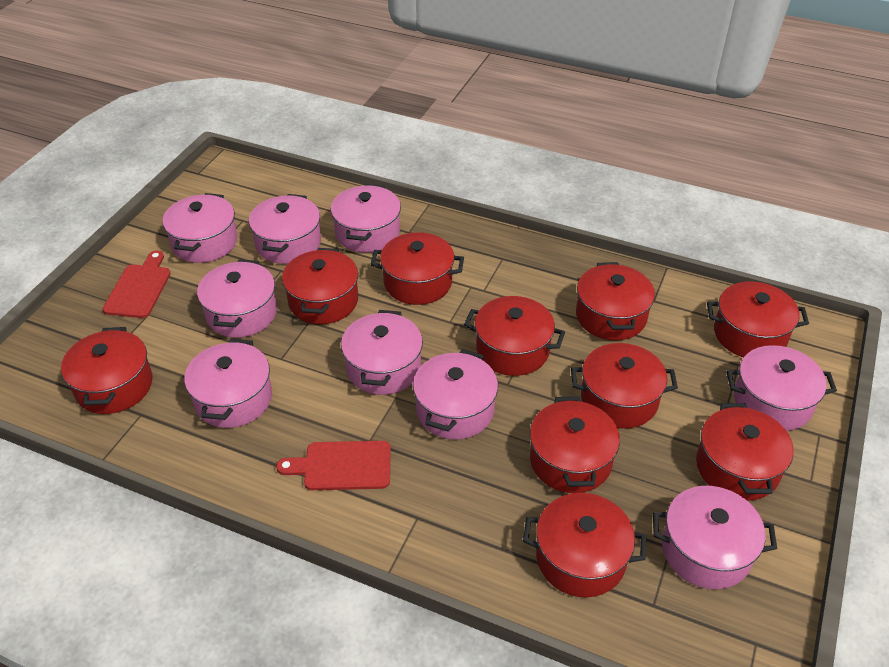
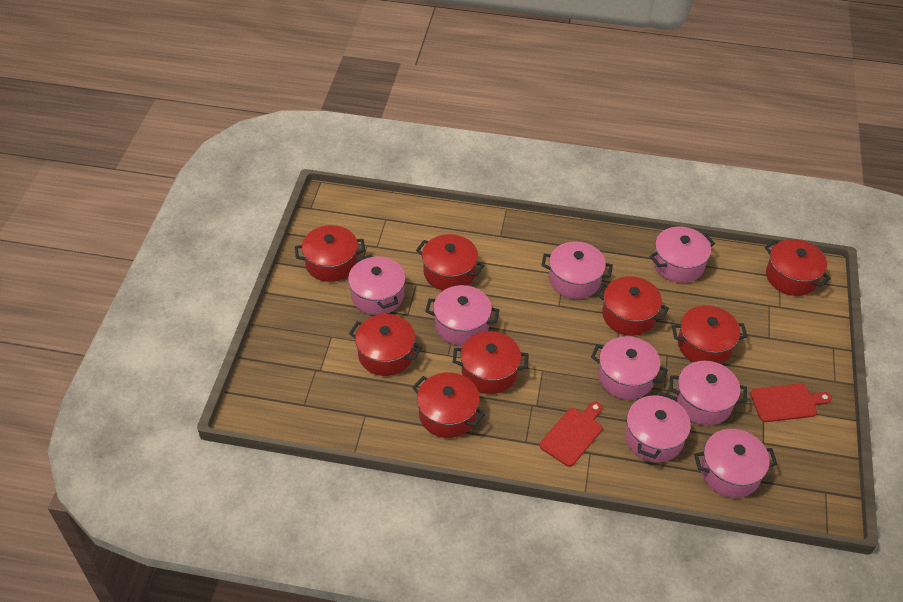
pink pot: 9 -> 8
red pot: 10 -> 8

